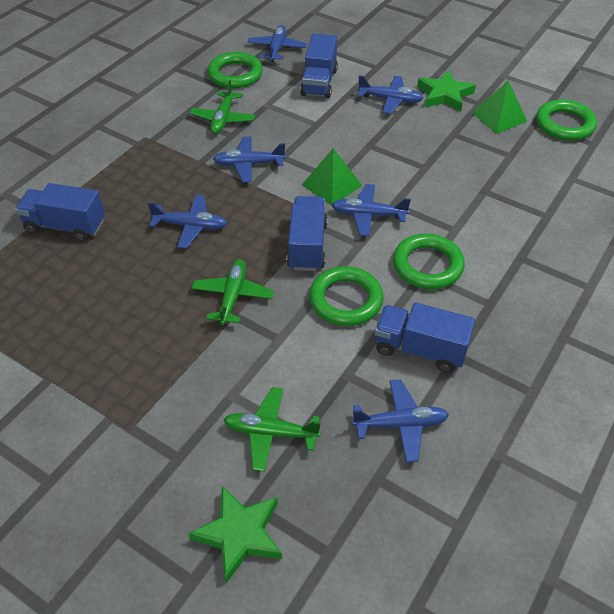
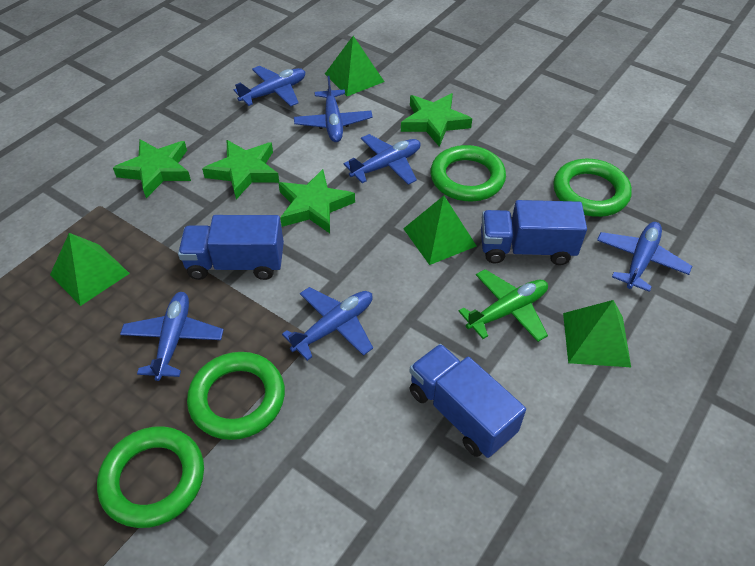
blue truck: 4 -> 3
green plane: 3 -> 1
green pyramid: 2 -> 4
green star: 2 -> 4

